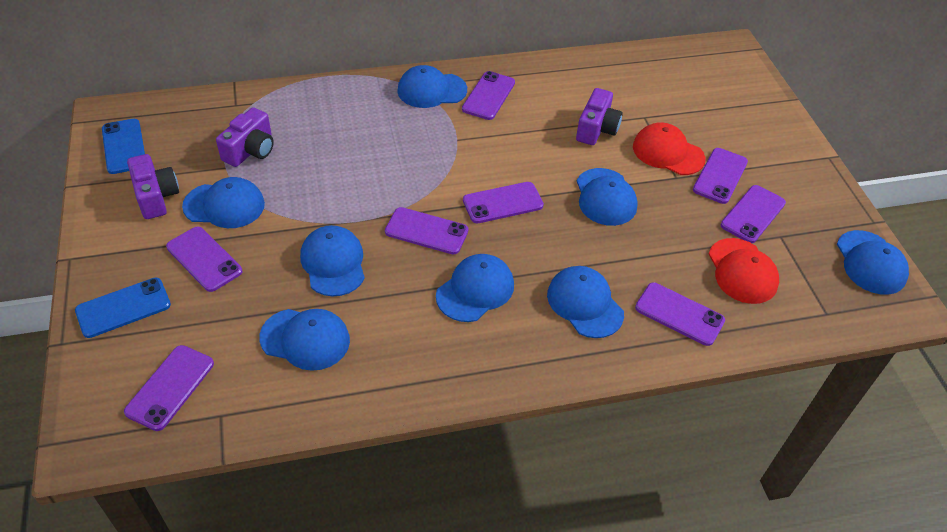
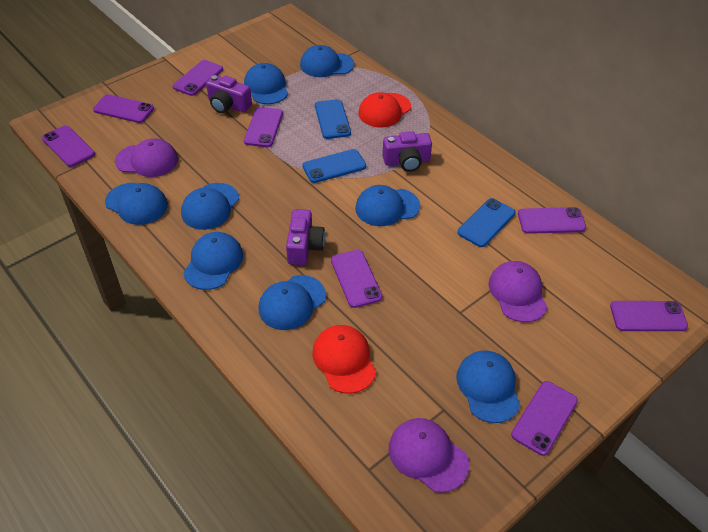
blue phone: 2 -> 3
purple cap: 0 -> 3

